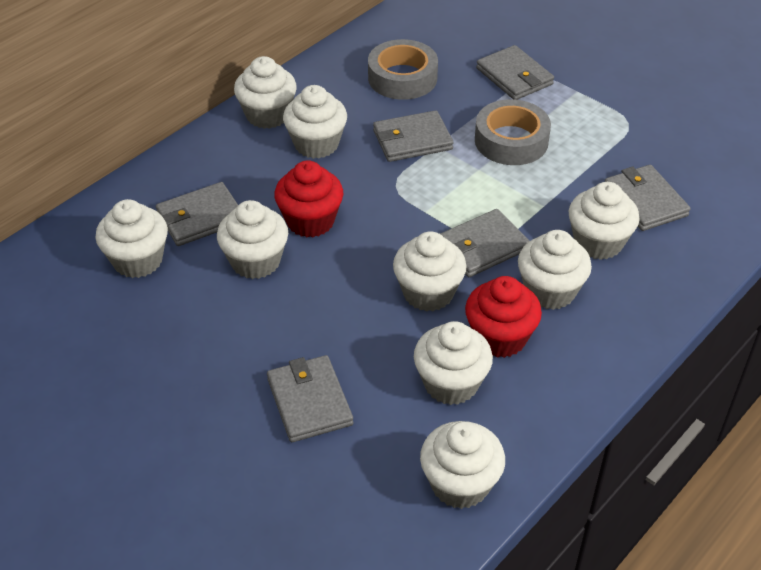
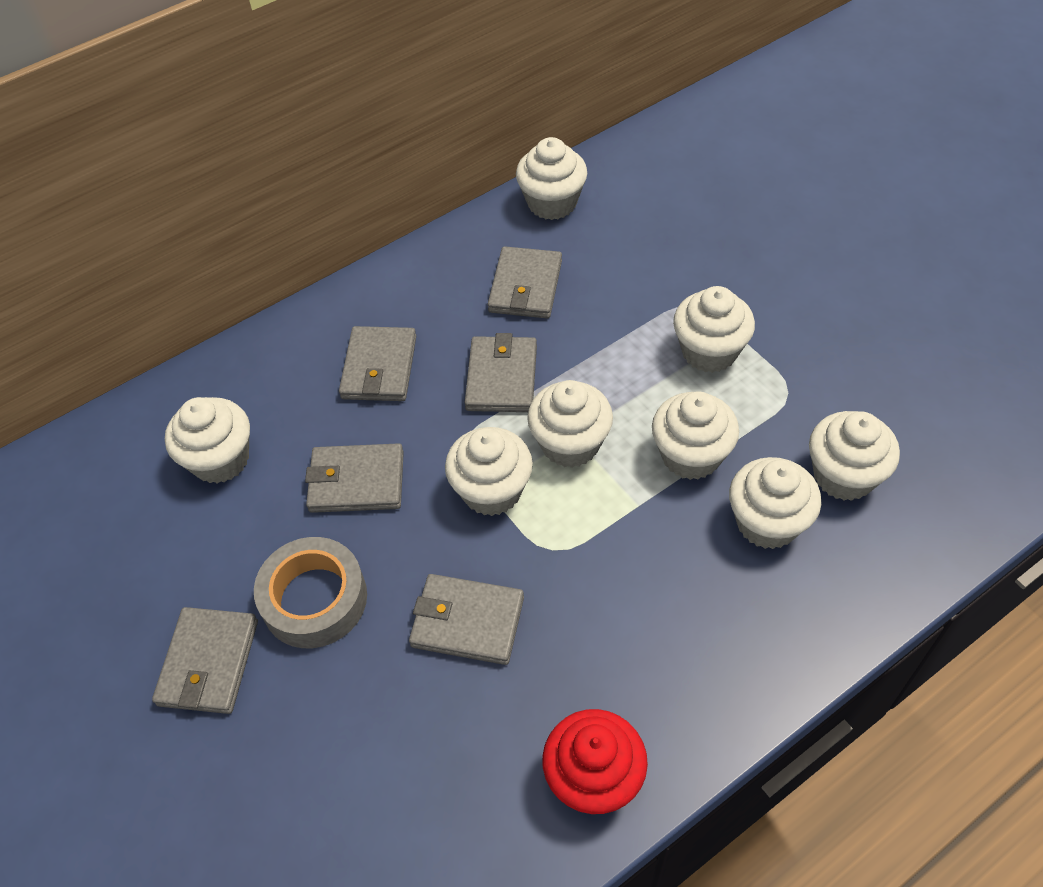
grey tape: 2 -> 1
red cupcake: 2 -> 1
white cupcake: 9 -> 8

